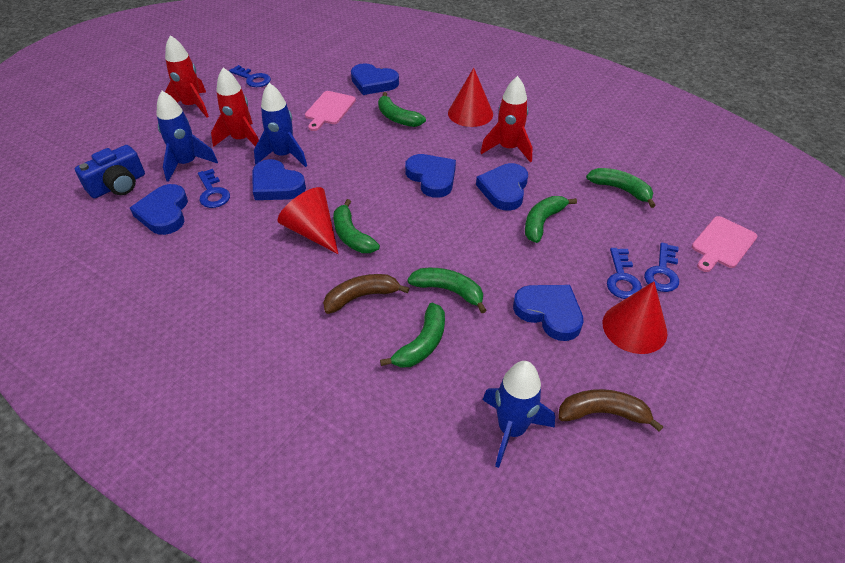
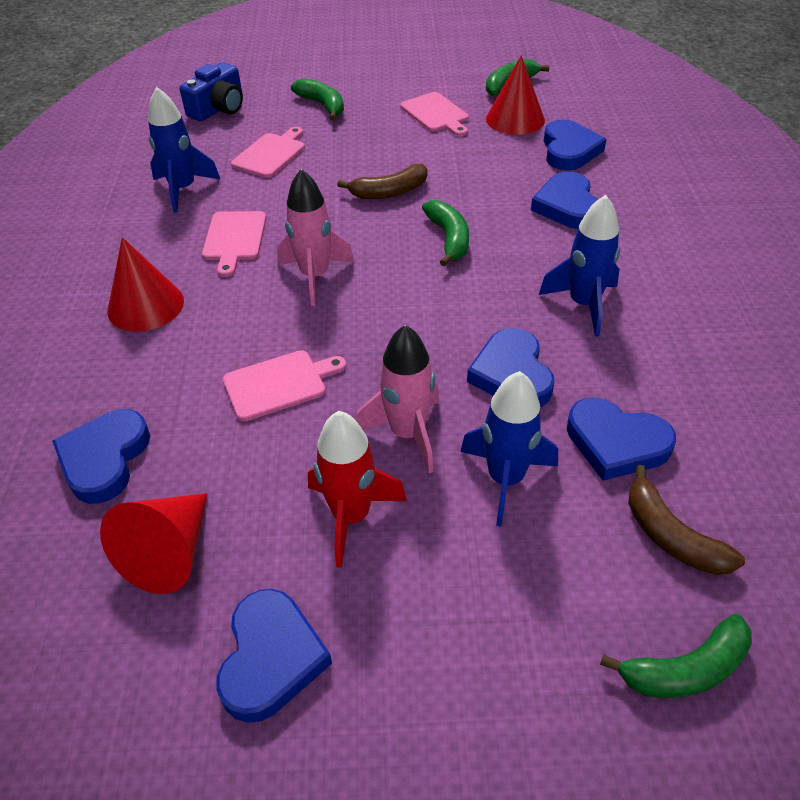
blue key: 4 -> 0
green banana: 6 -> 4
pink cutting board: 2 -> 4
pink rocket: 0 -> 2
red rocket: 3 -> 1

